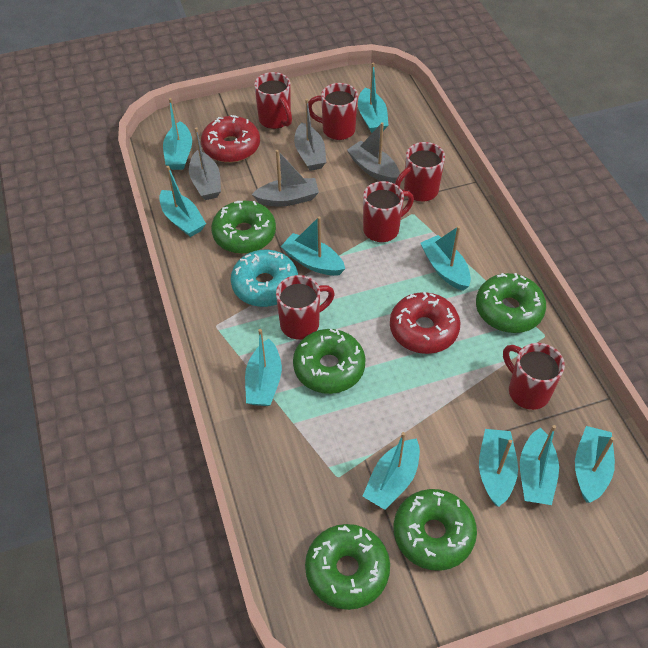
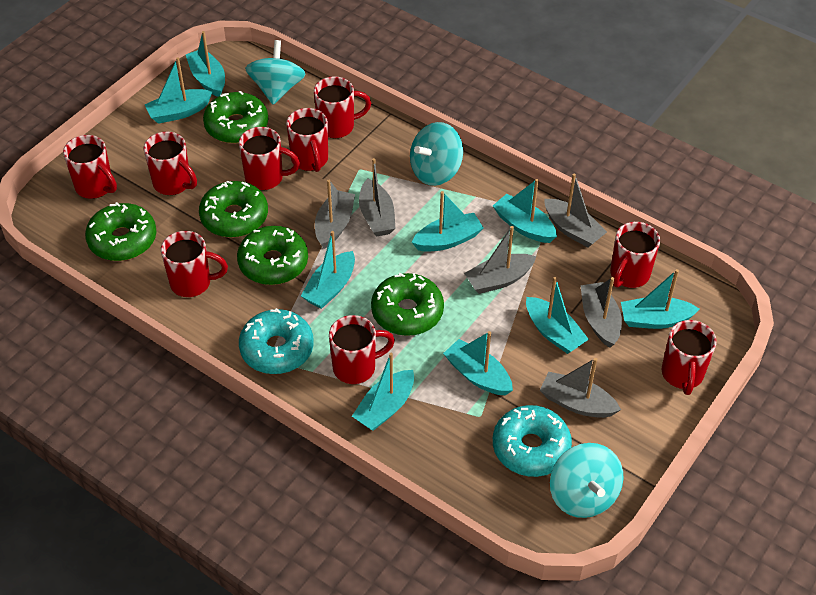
grey boat: 4 -> 6
red donut: 2 -> 0
red mug: 6 -> 9
turquoise boat: 10 -> 9
turquoise donut: 1 -> 2
turquoise spinning top: 0 -> 3

